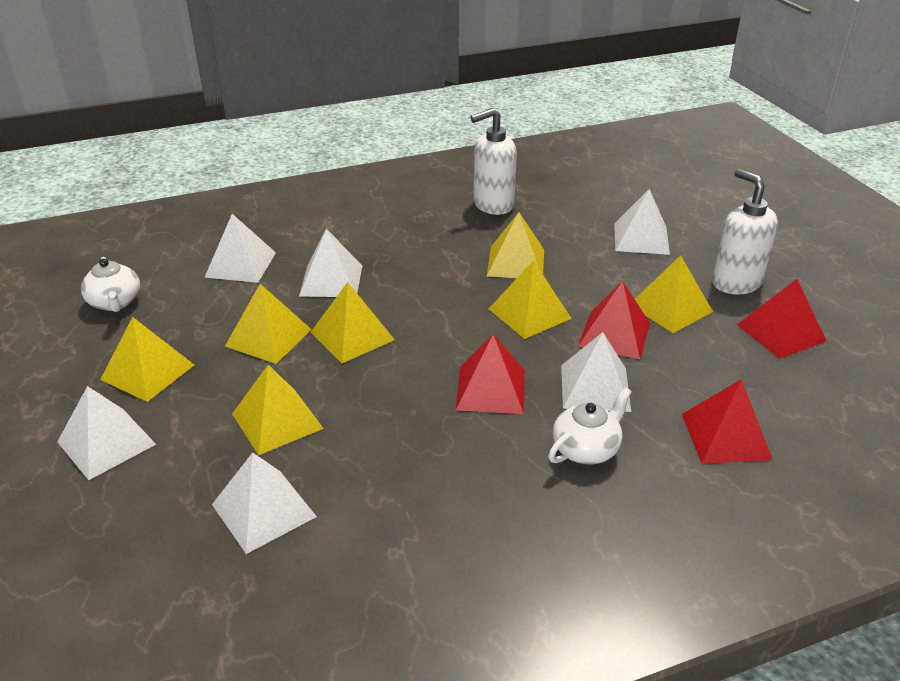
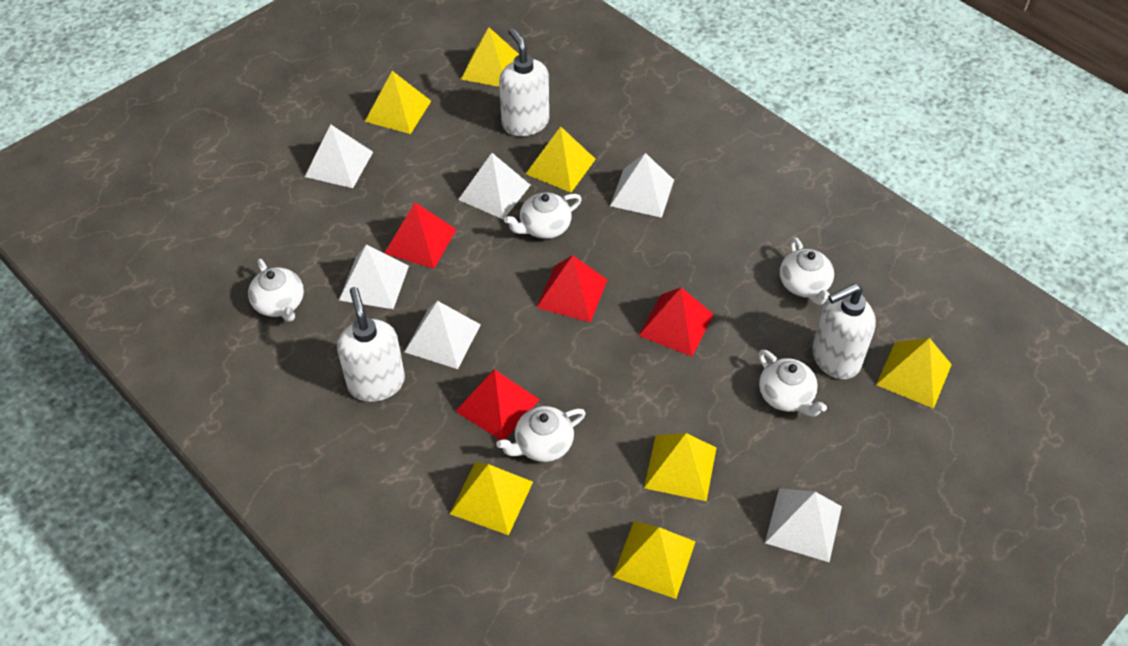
white soap dispenser: 2 -> 3
white teapot: 2 -> 5

